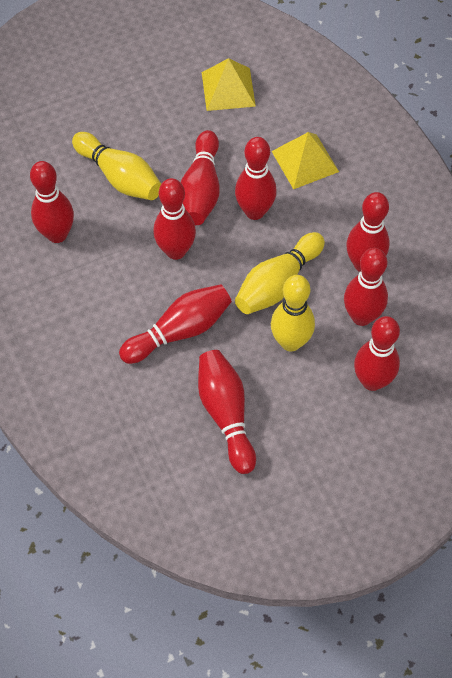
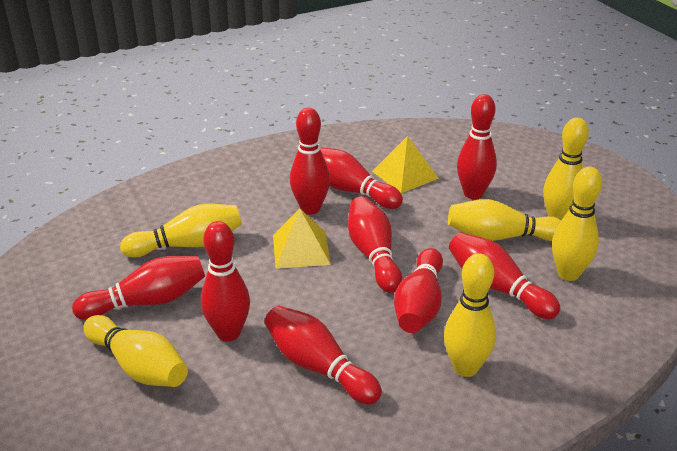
yellow bowling pin: 3 -> 6

